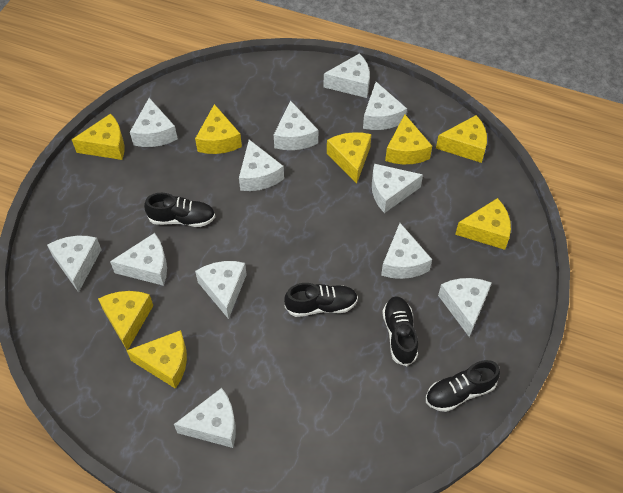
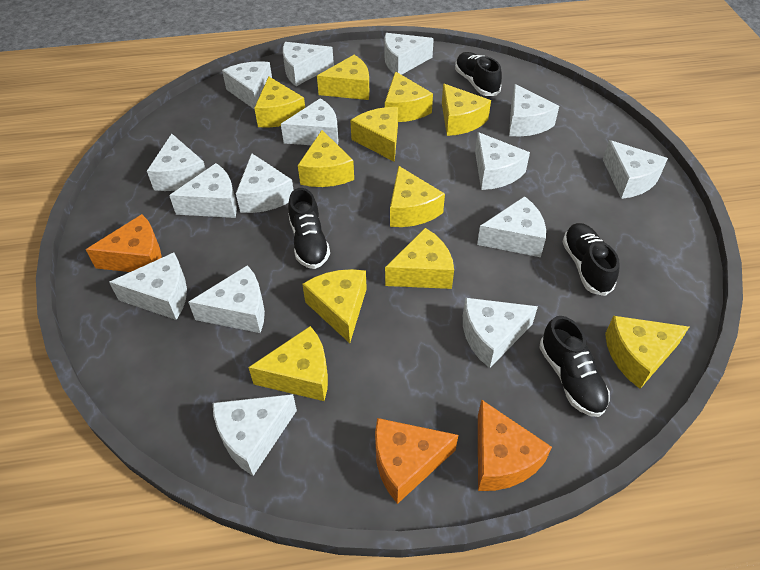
orange cheese: 0 -> 3
white cheese: 12 -> 15
yellow cheese: 8 -> 11

